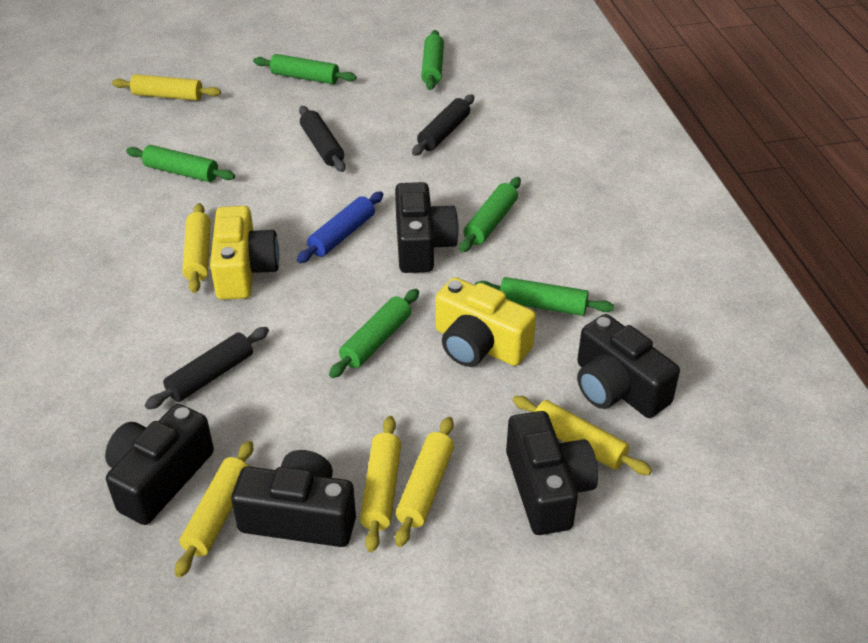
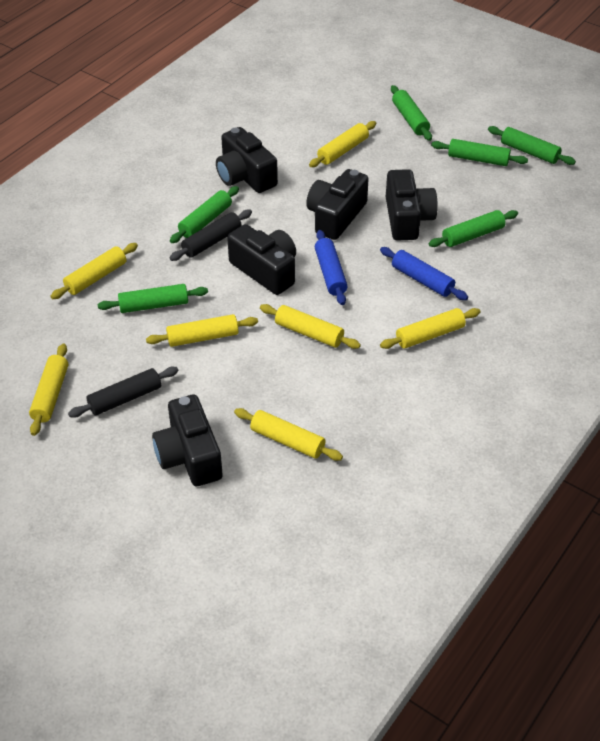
black rolling pin: 3 -> 2
blue rolling pin: 1 -> 2
yellow camera: 2 -> 0
yellow rolling pin: 6 -> 7

